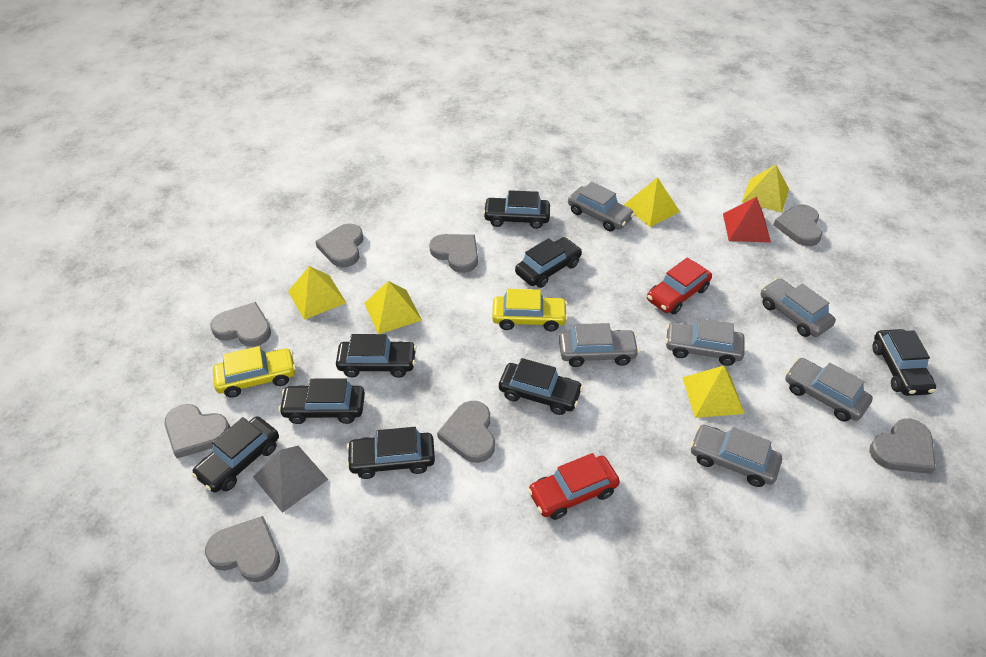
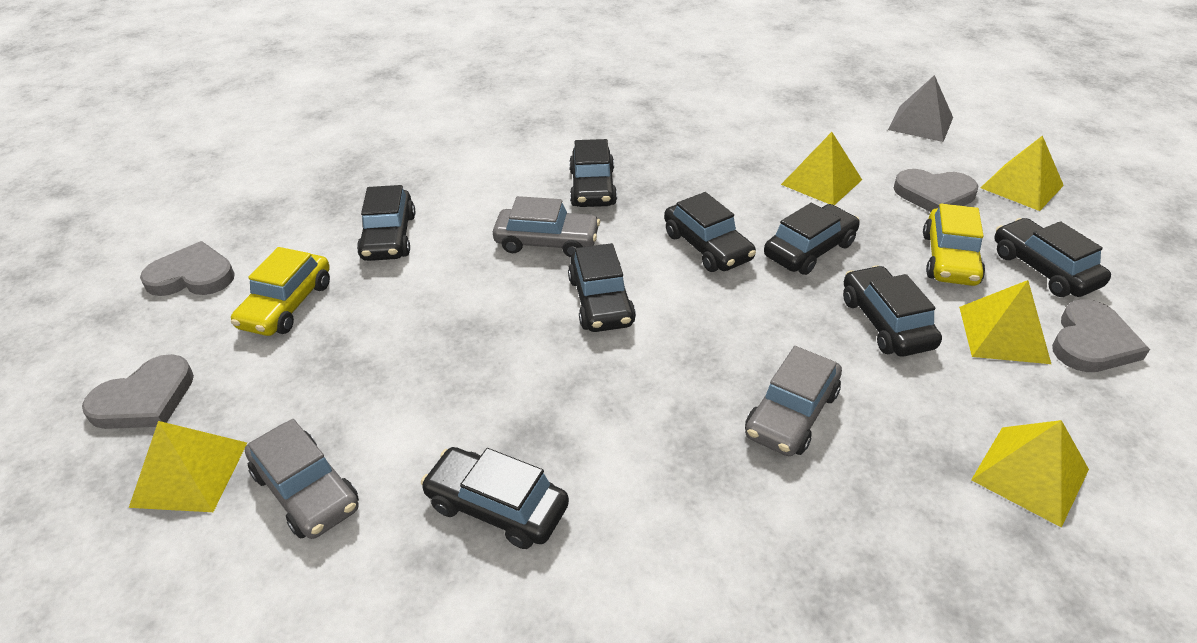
grey car: 6 -> 3
grey heart: 8 -> 4
red car: 2 -> 0
red pyramid: 1 -> 0

